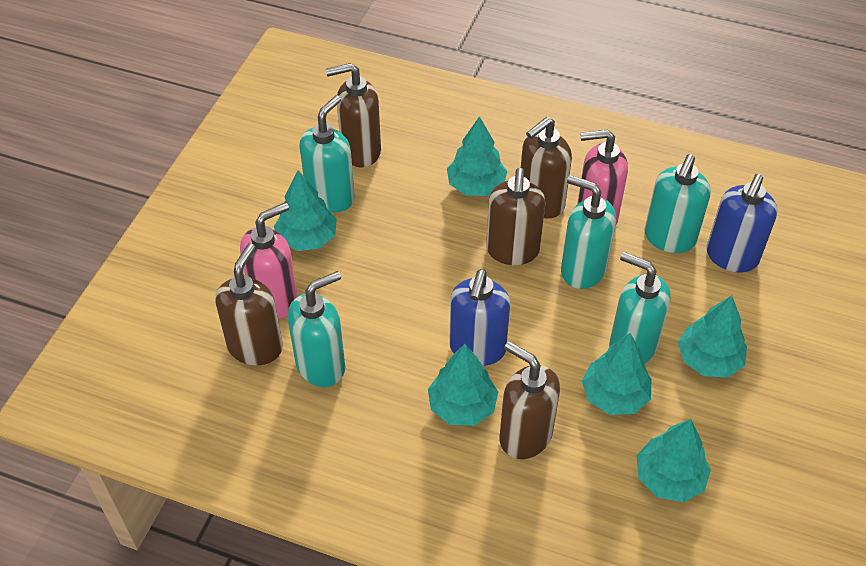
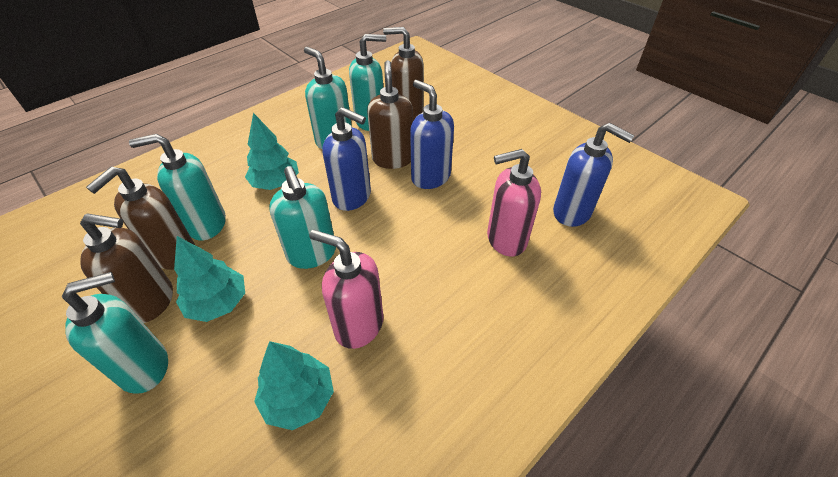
blue soap dispenser: 2 -> 3
brown soap dispenser: 5 -> 4
turquoise tree: 6 -> 3

